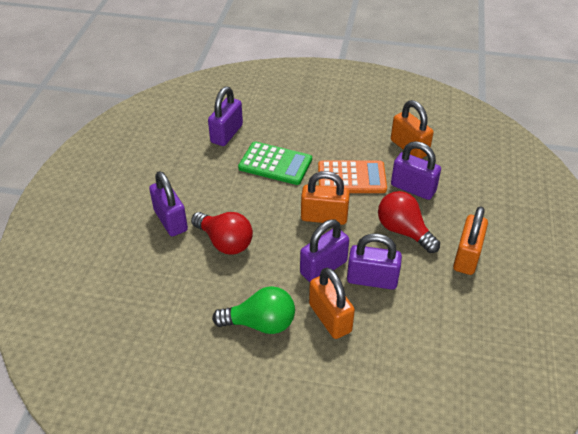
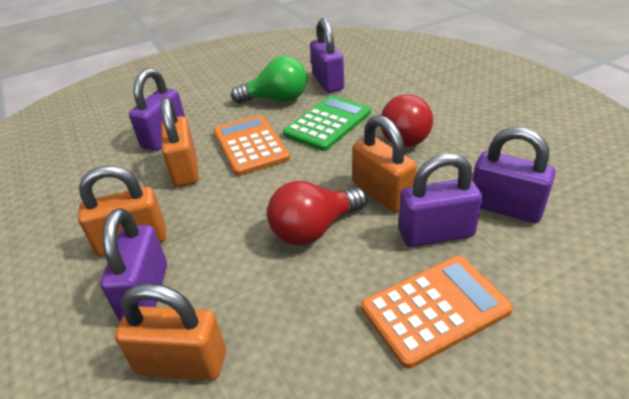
orange calculator: 1 -> 2

